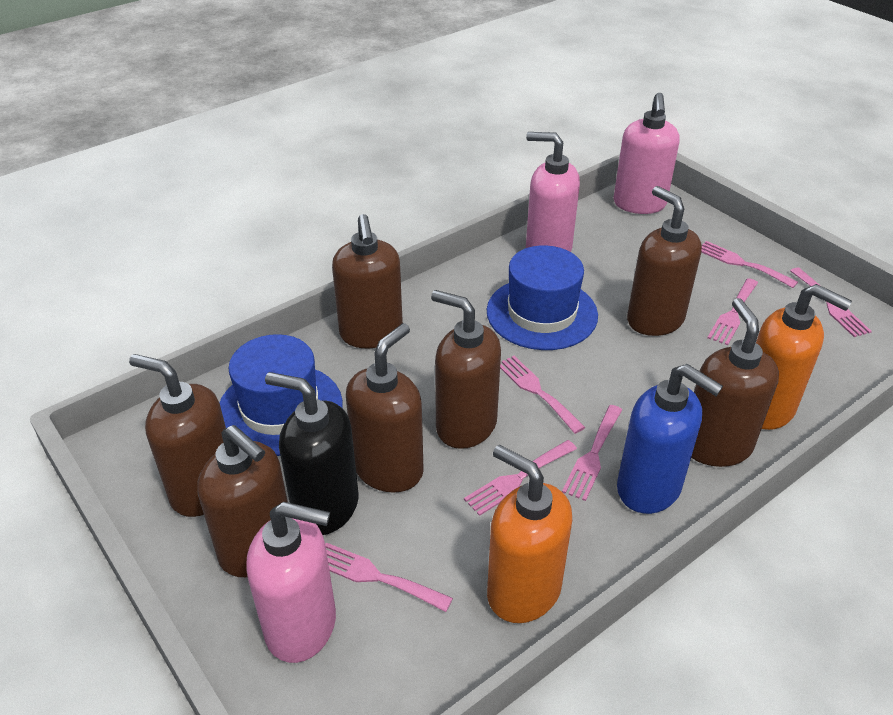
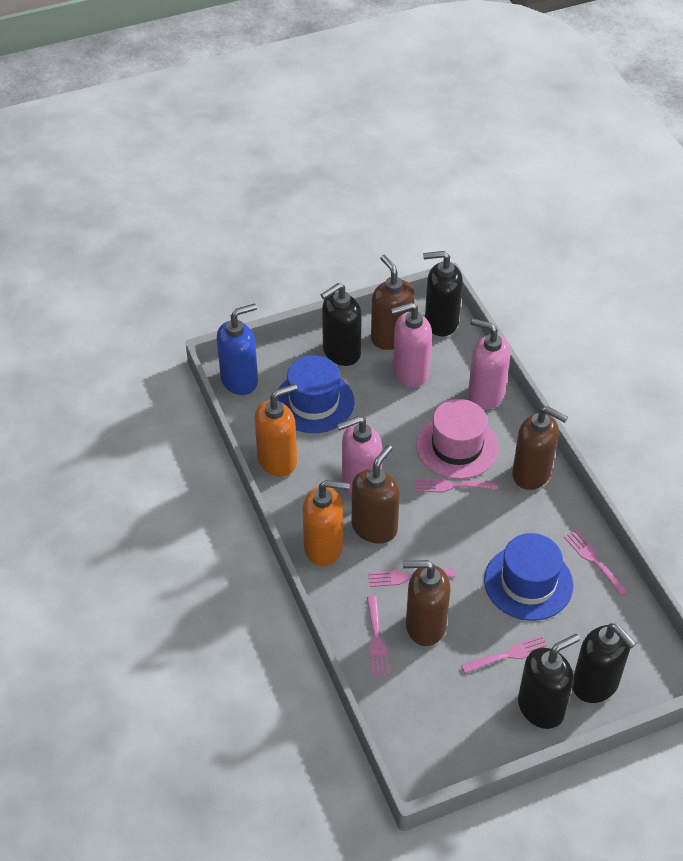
black soap dispenser: 1 -> 4
brown soap dispenser: 7 -> 4
pink fork: 7 -> 5
pink hat: 0 -> 1

